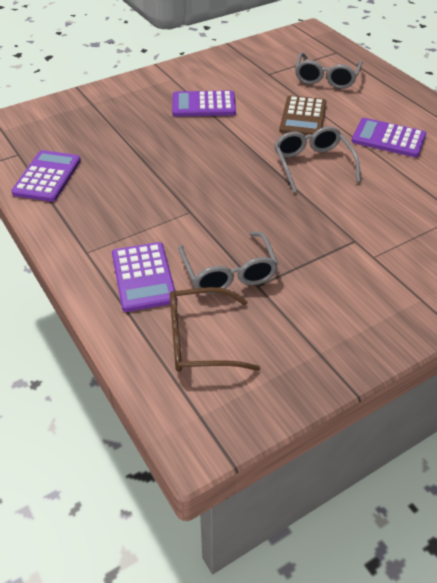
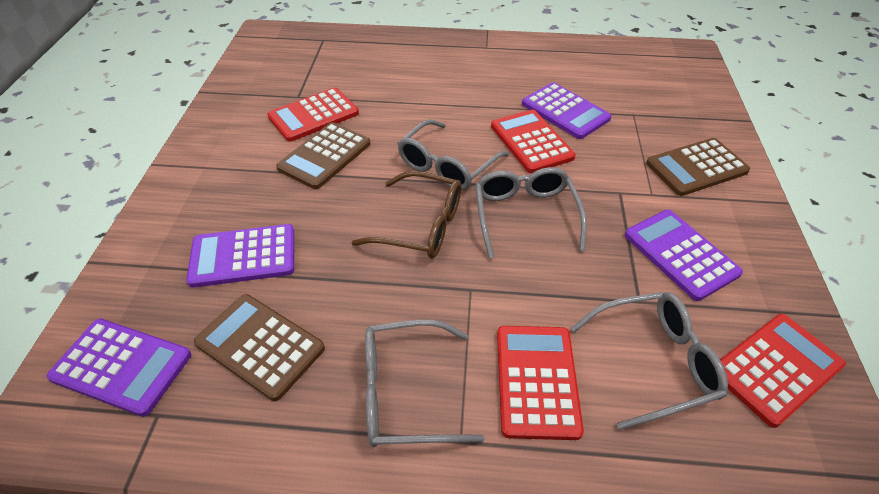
brown calculator: 1 -> 3
grey glasses: 3 -> 4
red calculator: 0 -> 4

